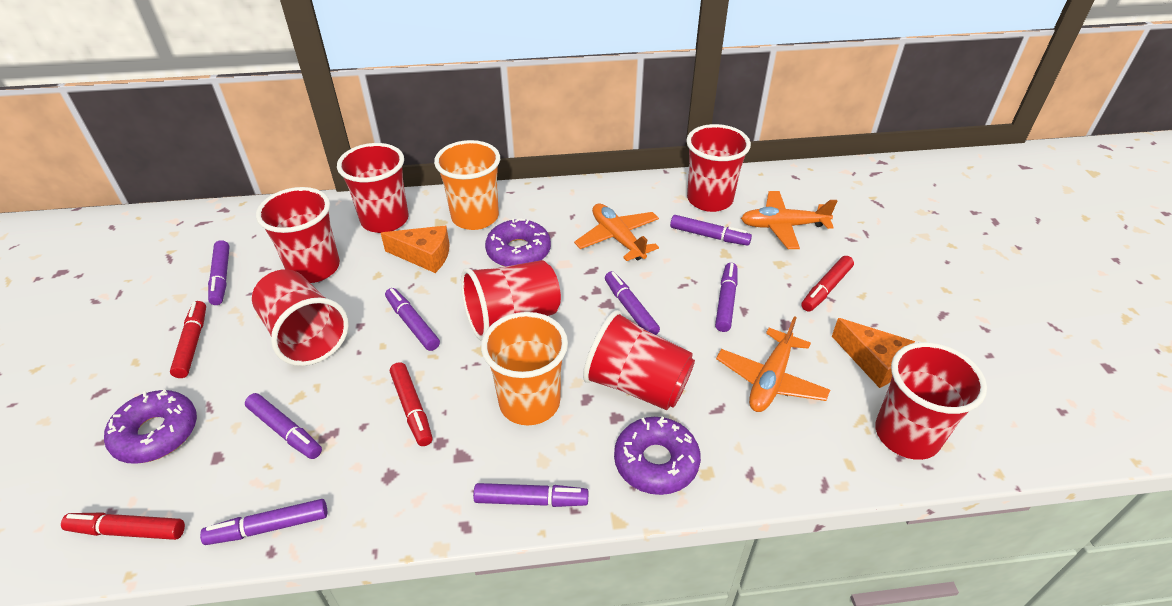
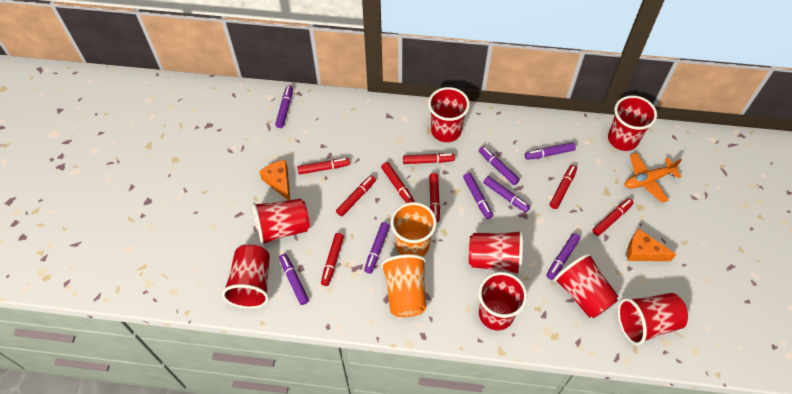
orange plane: 3 -> 1
purple donut: 3 -> 0
red cup: 7 -> 8
red marker: 4 -> 8

